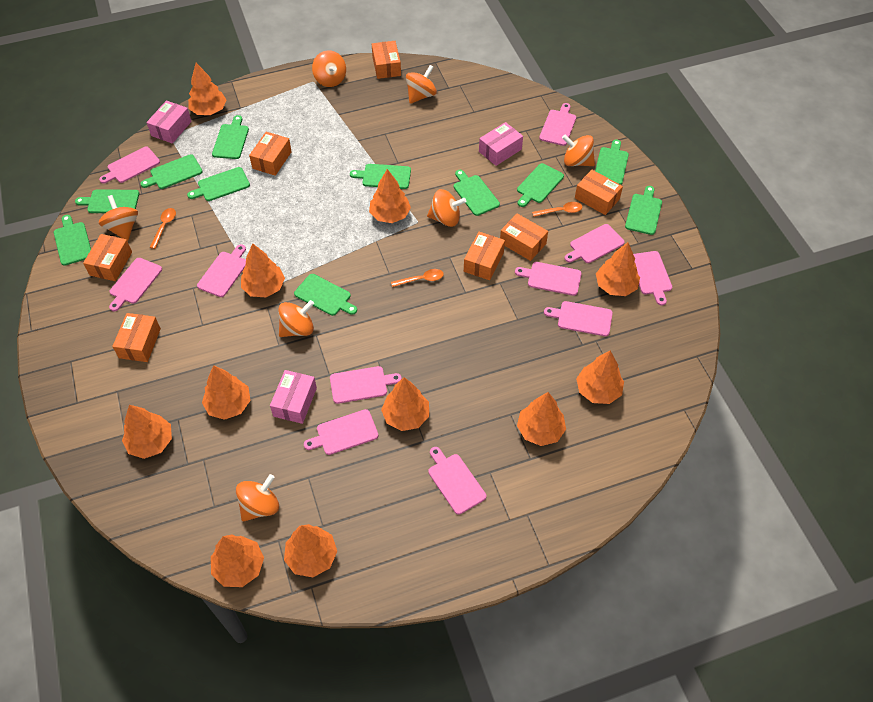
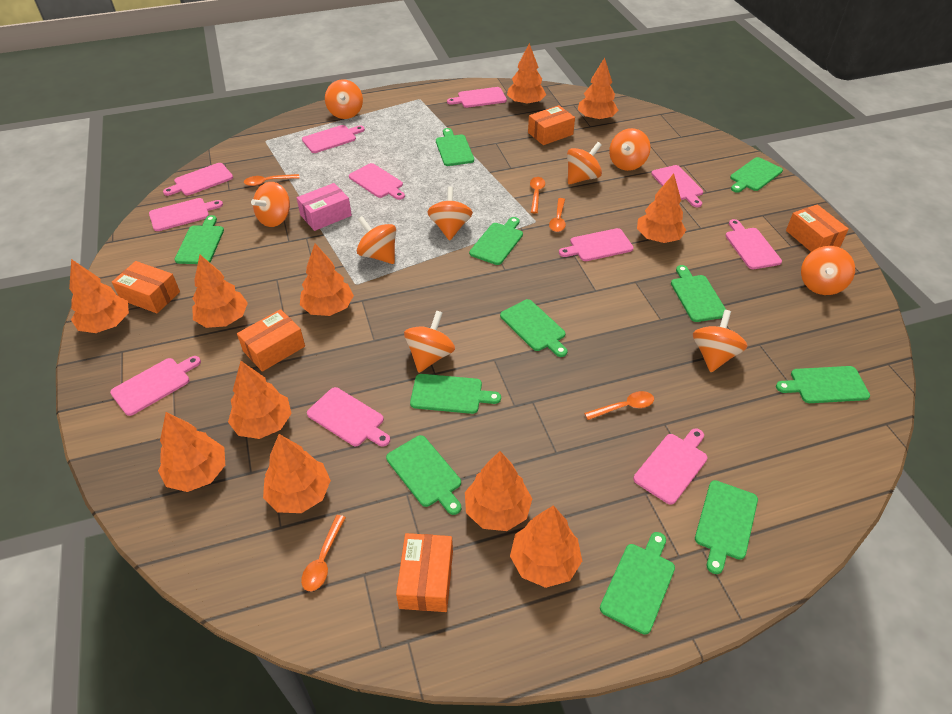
orange box: 7 -> 5
orange spinning top: 7 -> 9
orange spoon: 3 -> 5
pink box: 3 -> 1

